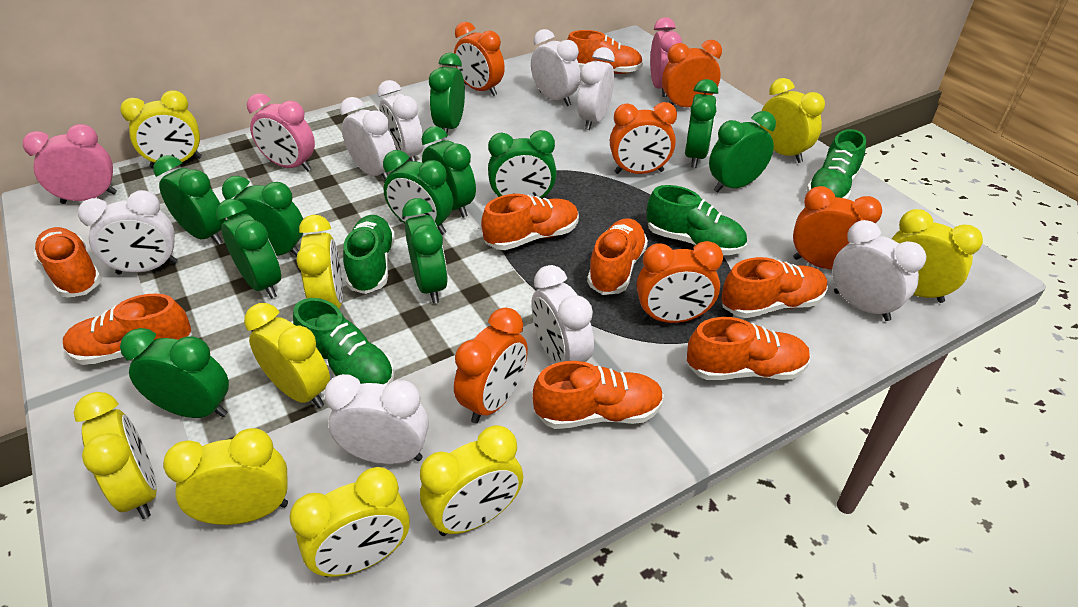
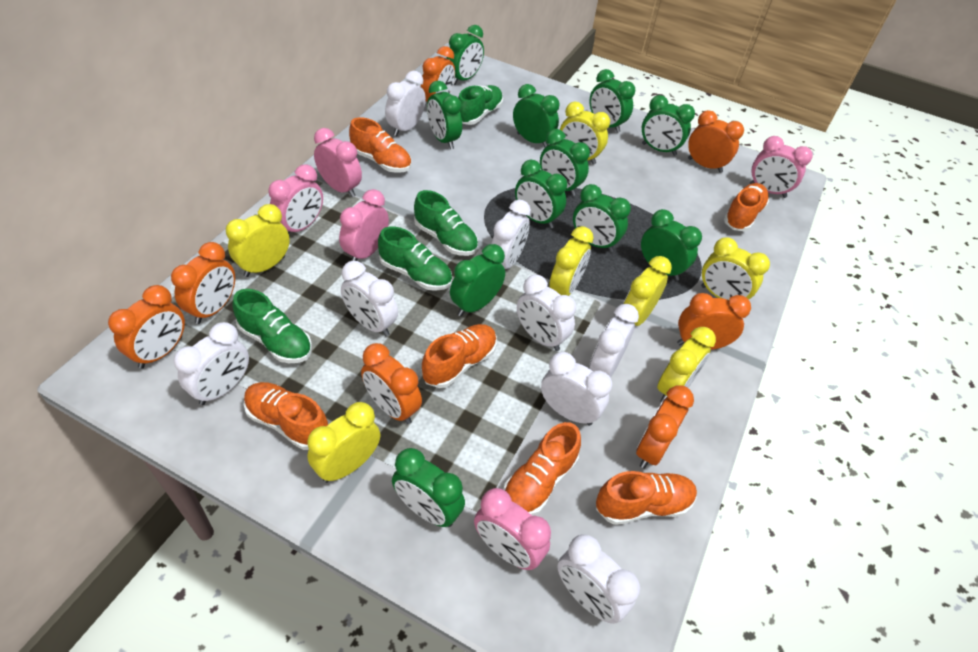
orange clock: 6 -> 7
orange shoe: 8 -> 6
pink clock: 3 -> 5
yellow clock: 9 -> 7

